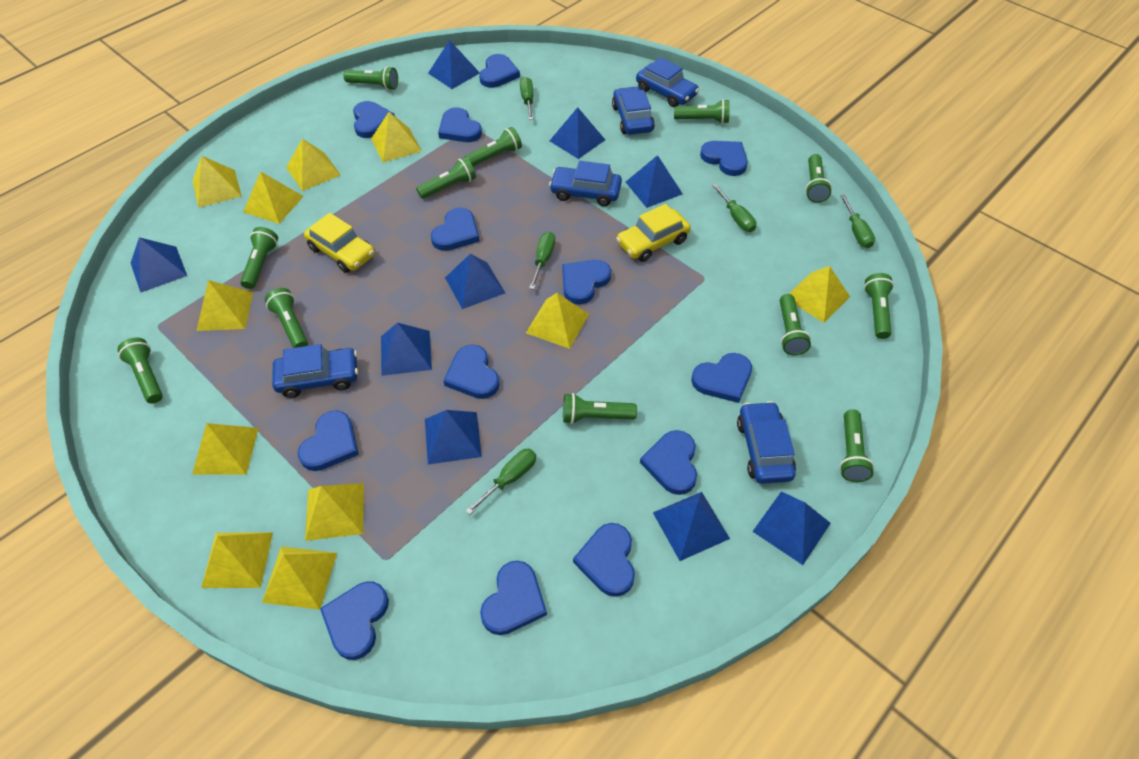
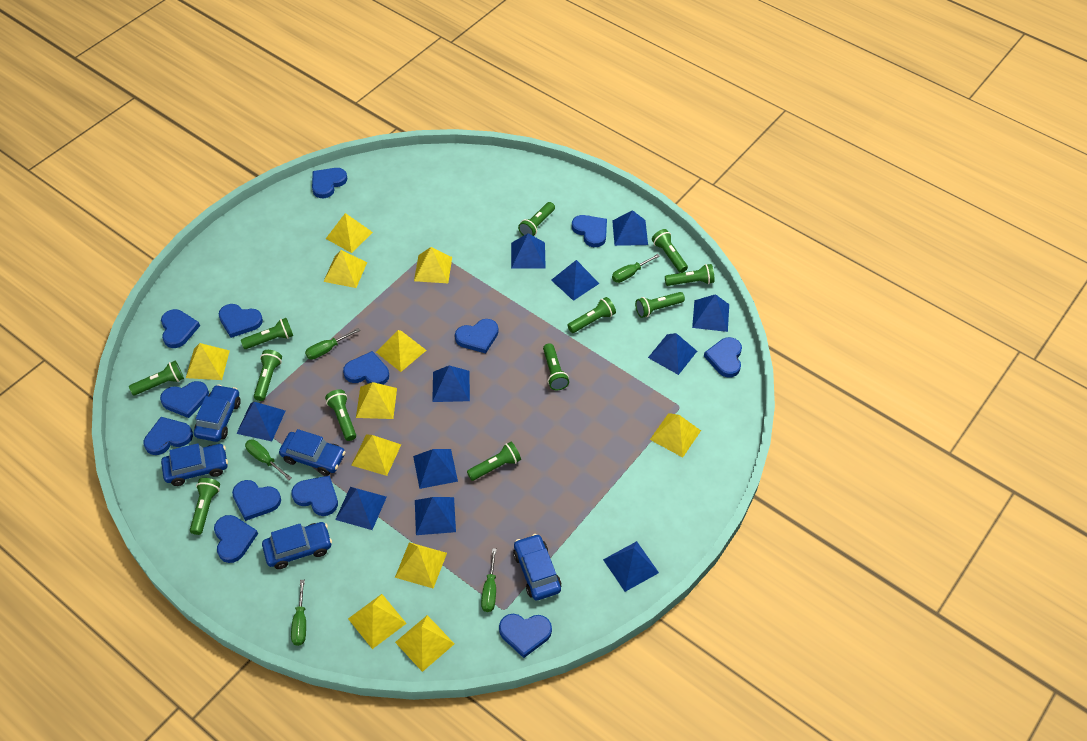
blue pyramid: 9 -> 11
yellow car: 2 -> 0

